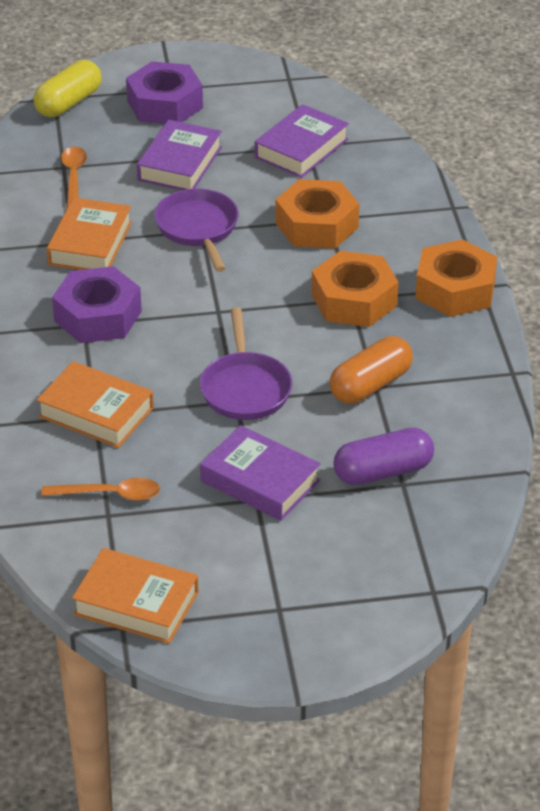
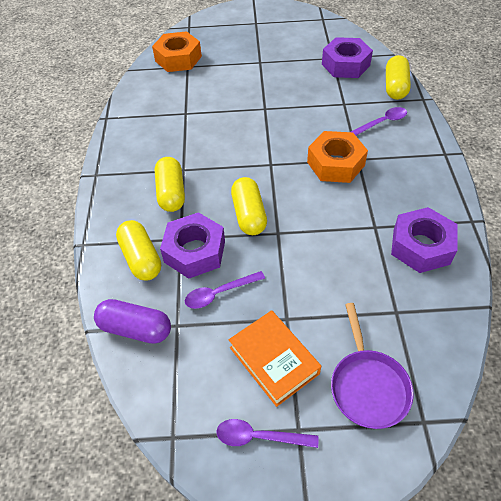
orange book: 3 -> 1
orange capsule: 1 -> 0
orange nut: 3 -> 2
orange spoon: 2 -> 0
purple book: 3 -> 0
purple nut: 2 -> 3
purple pan: 2 -> 1
purple spoon: 0 -> 3
yellow capsule: 1 -> 4

